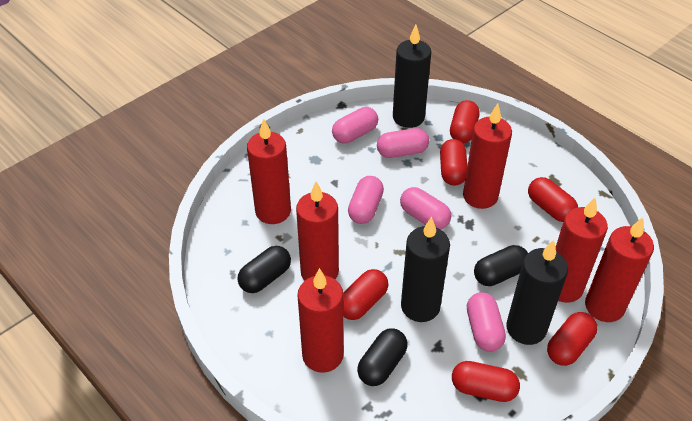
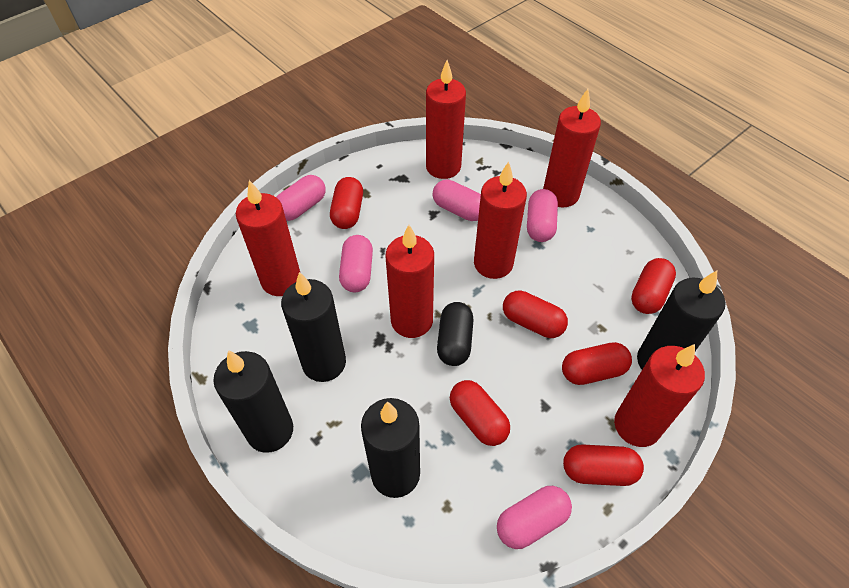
black candle: 3 -> 4
black capsule: 3 -> 1

